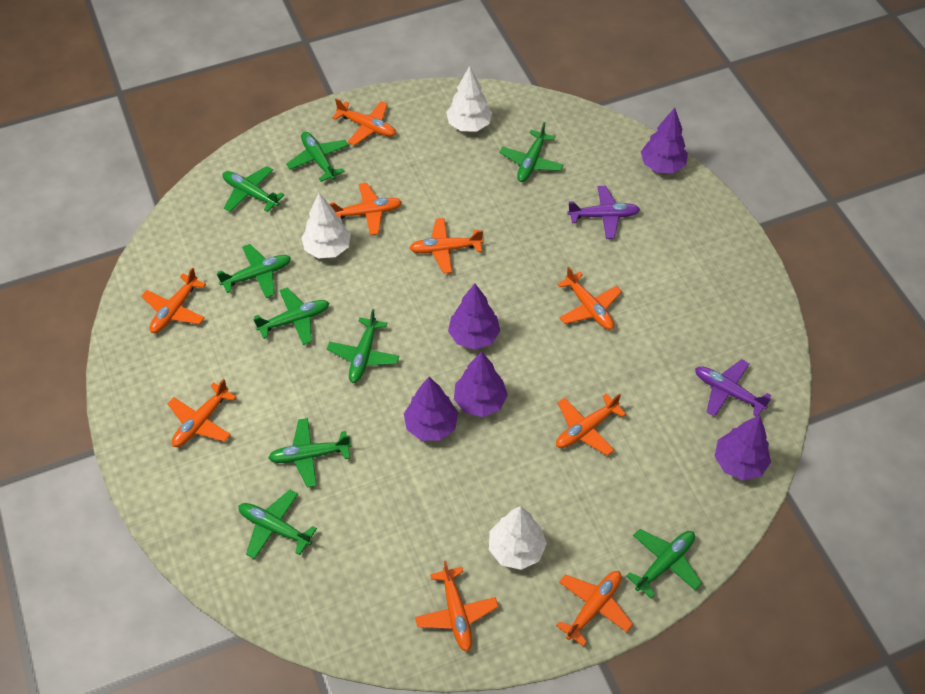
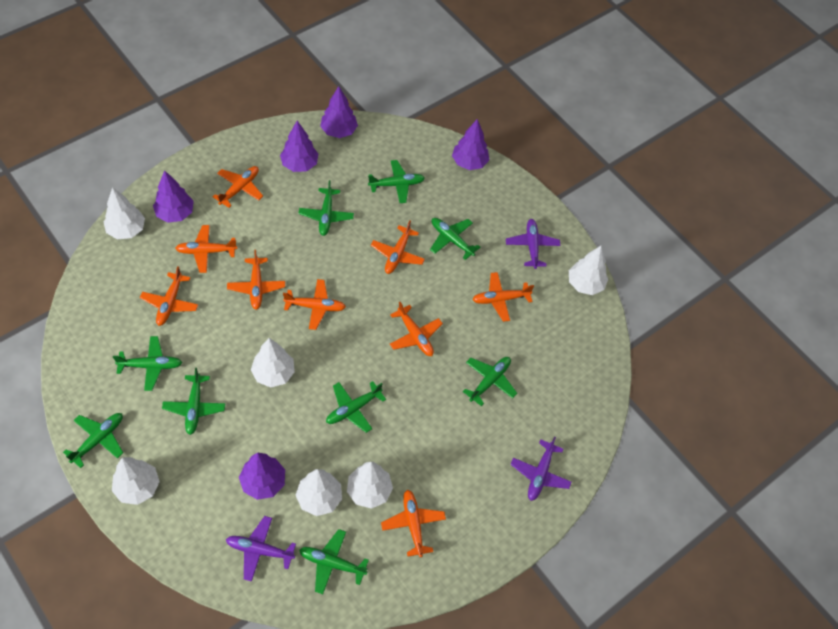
purple plane: 2 -> 3
white tree: 3 -> 6

